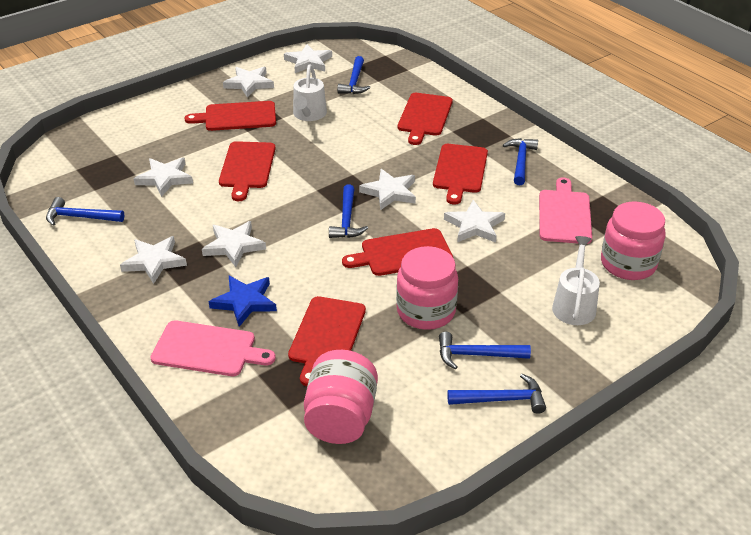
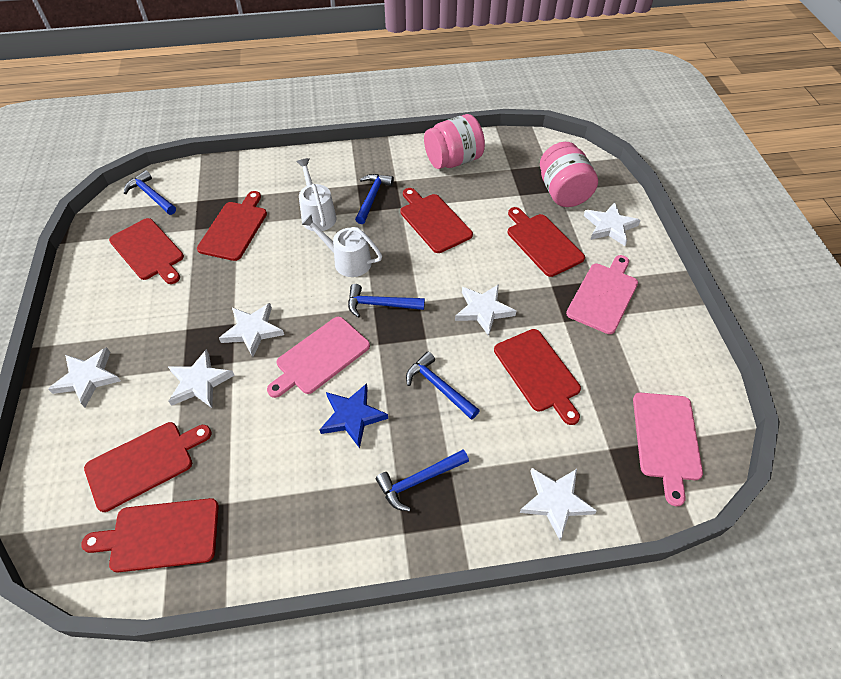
blue hammer: 6 -> 5
pink cutting board: 2 -> 3
pink jar: 3 -> 2
red cutting board: 6 -> 7
white star: 7 -> 6

